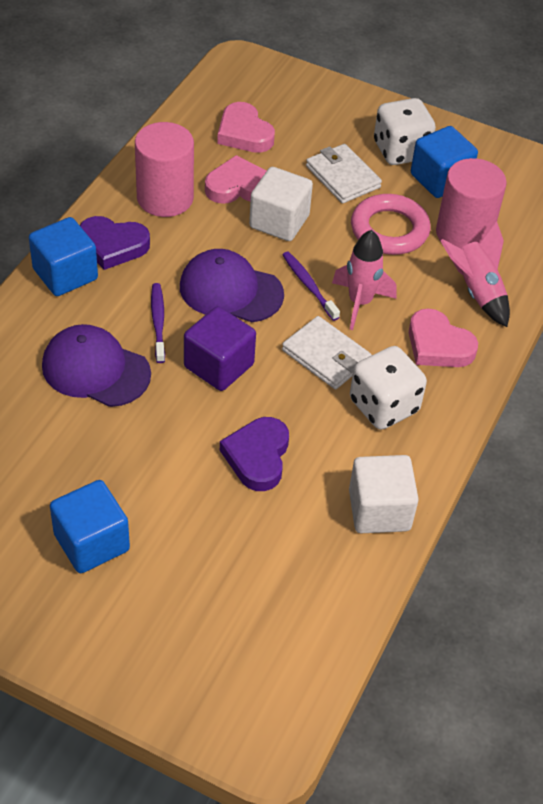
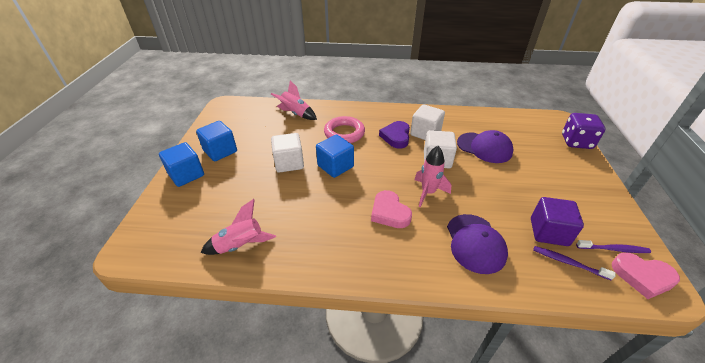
pink cylinder: 2 -> 0
pink heart: 3 -> 2
pink rocket: 2 -> 3
purple dice: 0 -> 1
purple heart: 2 -> 1
white cube: 2 -> 3
white dice: 2 -> 0
white wallet: 2 -> 0

